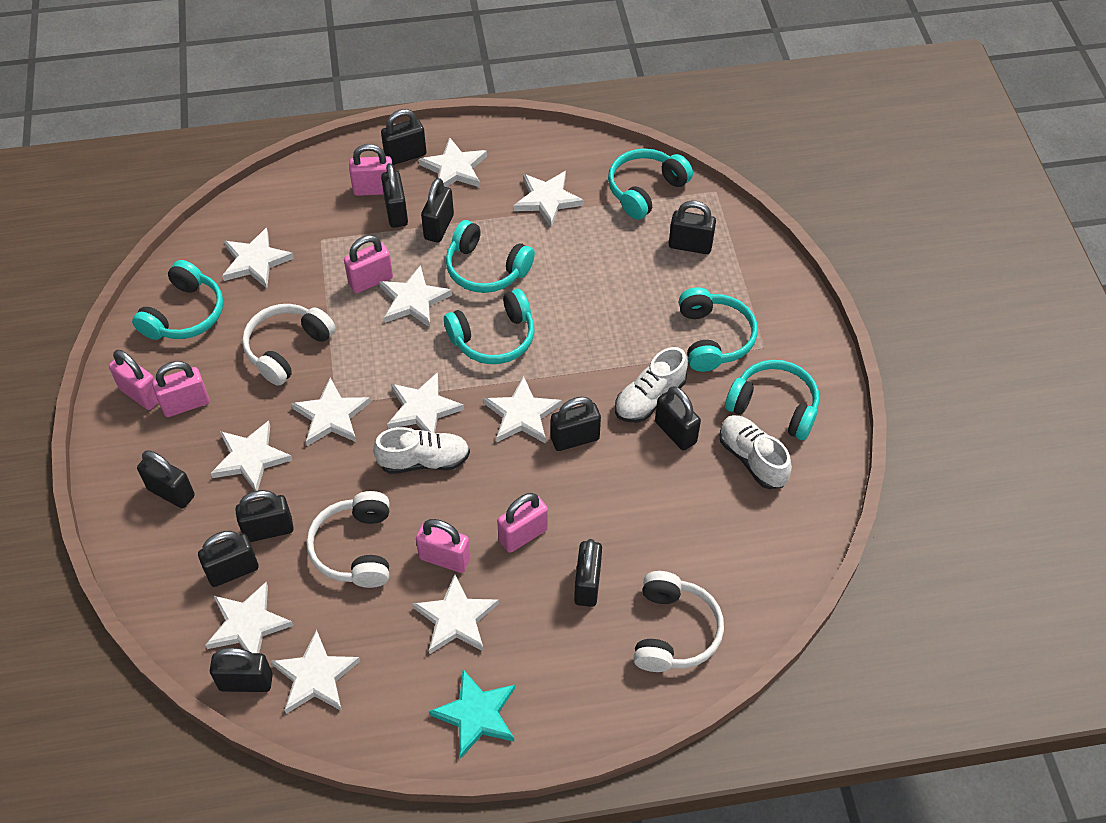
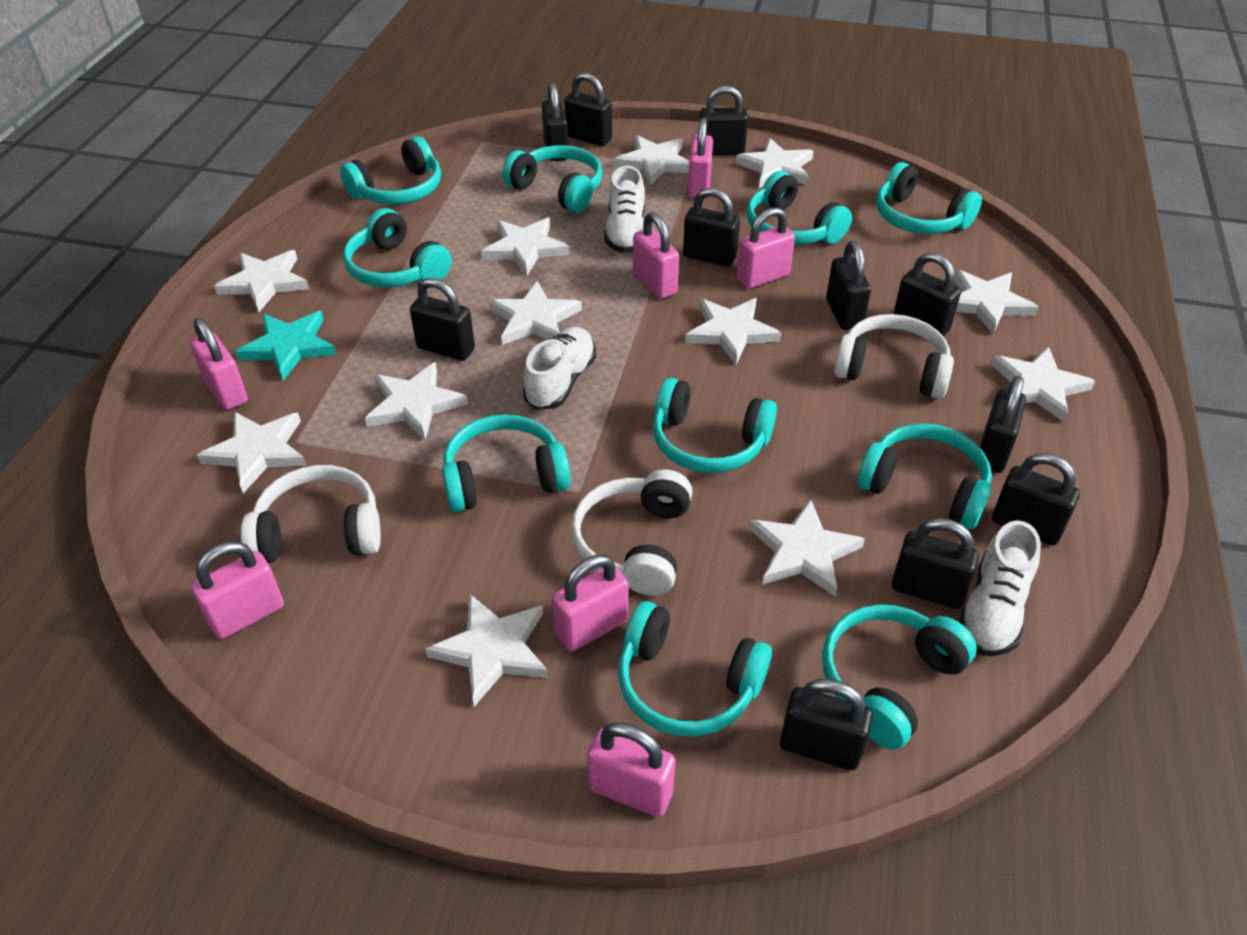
pink padlock: 6 -> 7
turquoise headphones: 6 -> 10
white star: 11 -> 12

